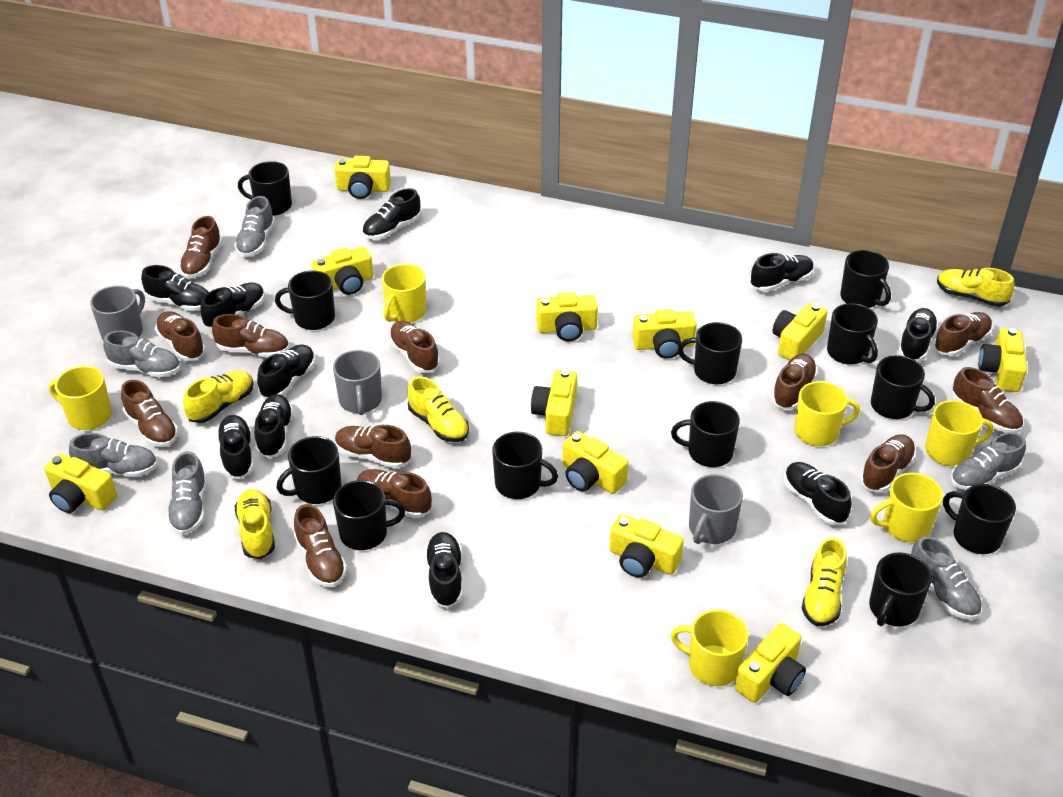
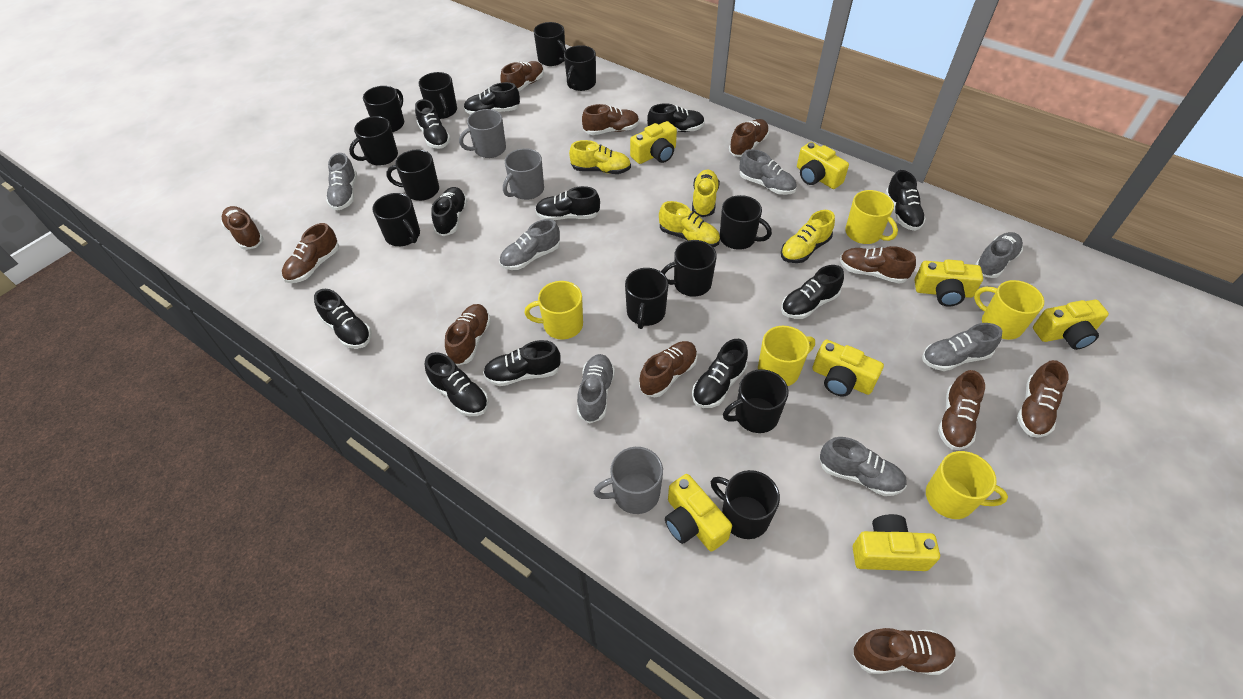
black shoe: 10 -> 11
brown shoe: 12 -> 11
grey shoe: 6 -> 7
yellow camera: 11 -> 7
yellow mug: 6 -> 5
yellow shoe: 5 -> 4

